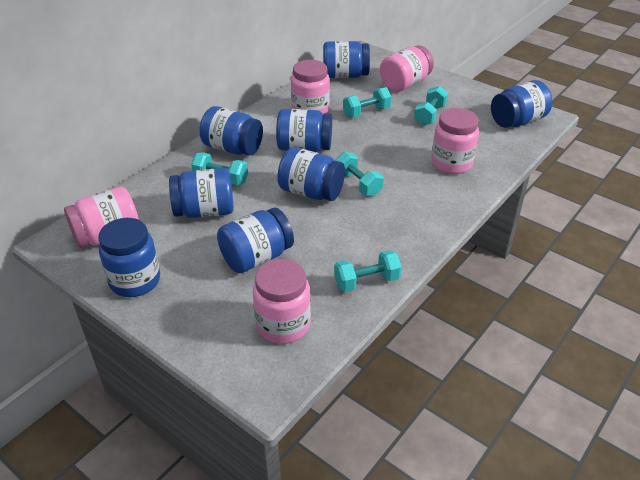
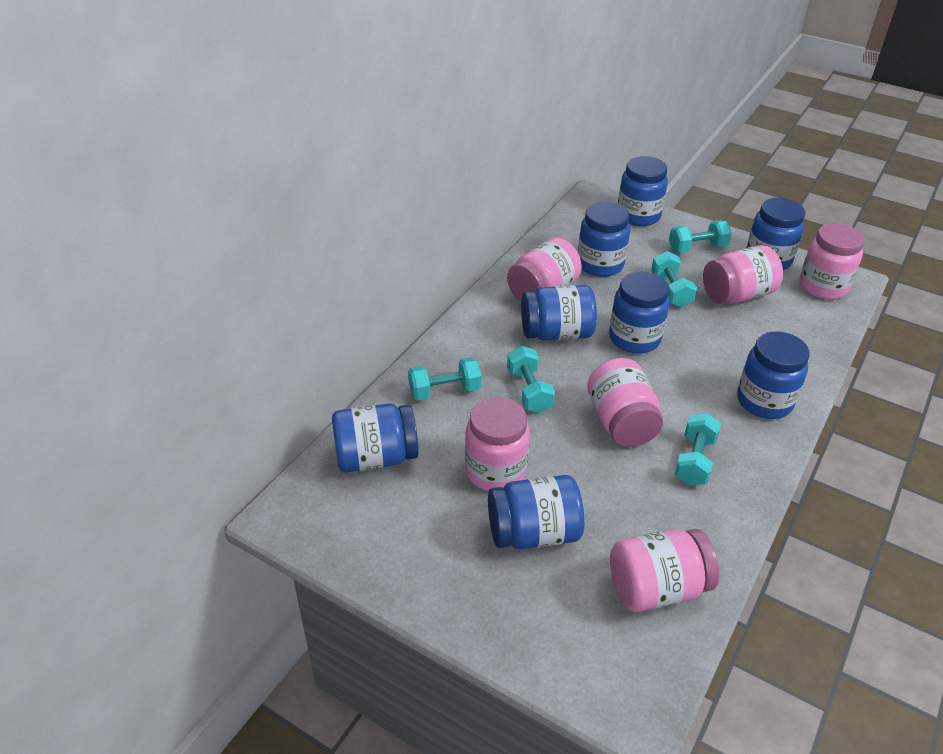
pink jar: 5 -> 6

